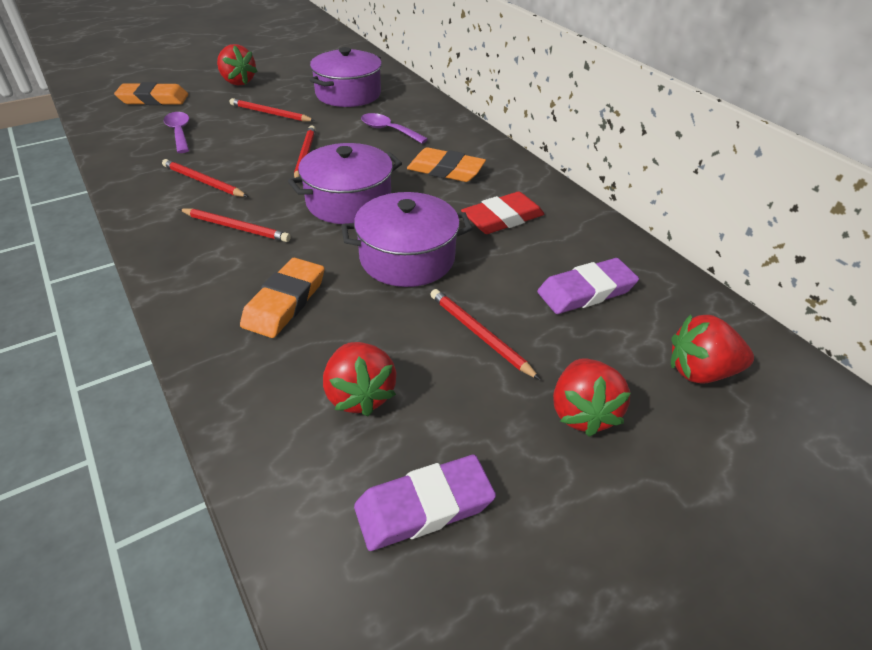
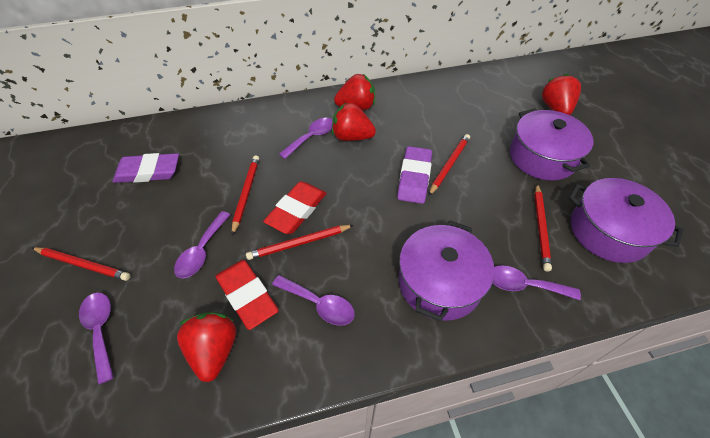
orange eraser: 3 -> 0
purple spoon: 2 -> 5
red eraser: 1 -> 2

